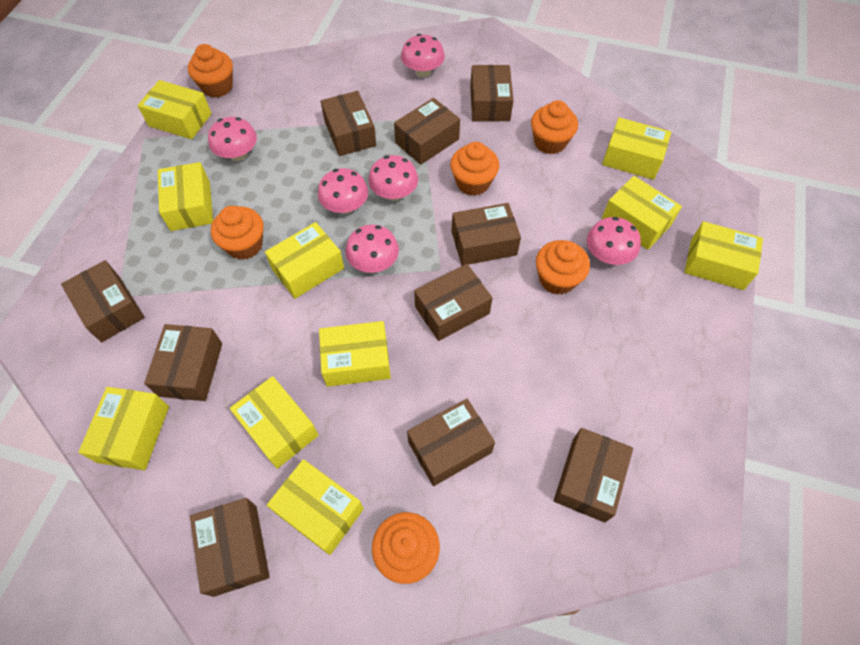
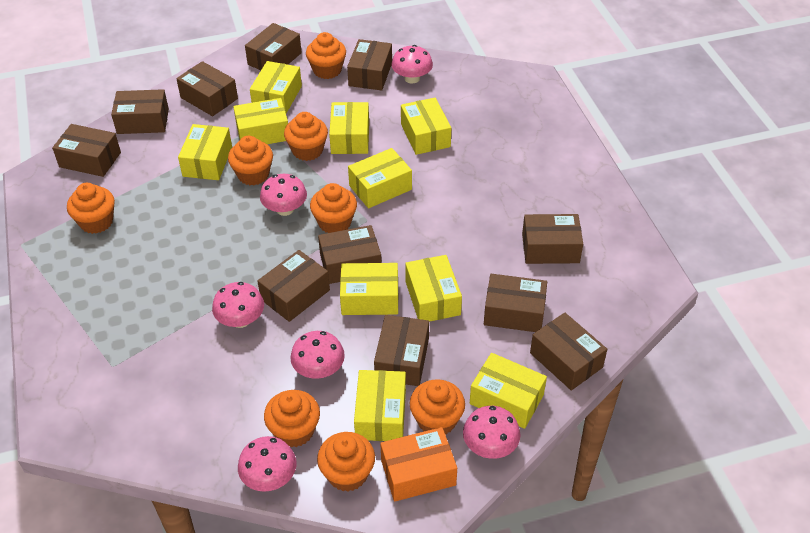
brown box: 10 -> 11
orange box: 0 -> 1
orange cupcake: 6 -> 8

